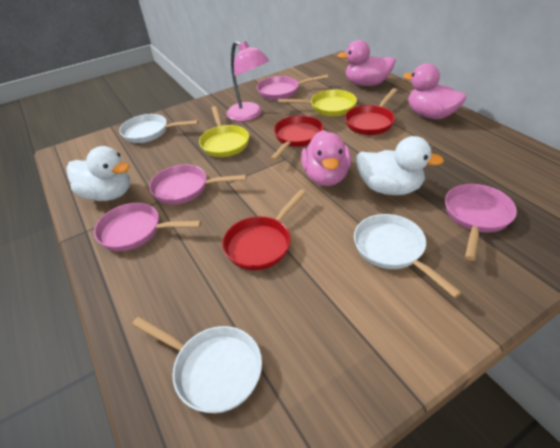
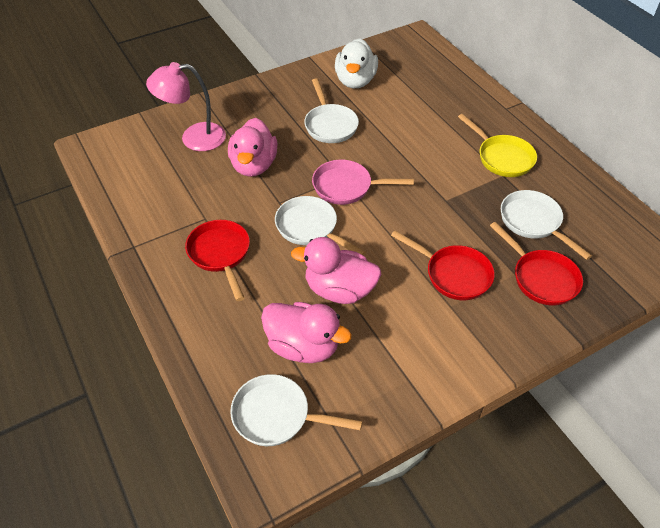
pink pan: 4 -> 1
white duck: 2 -> 1
white pan: 3 -> 4
yellow pan: 2 -> 1

